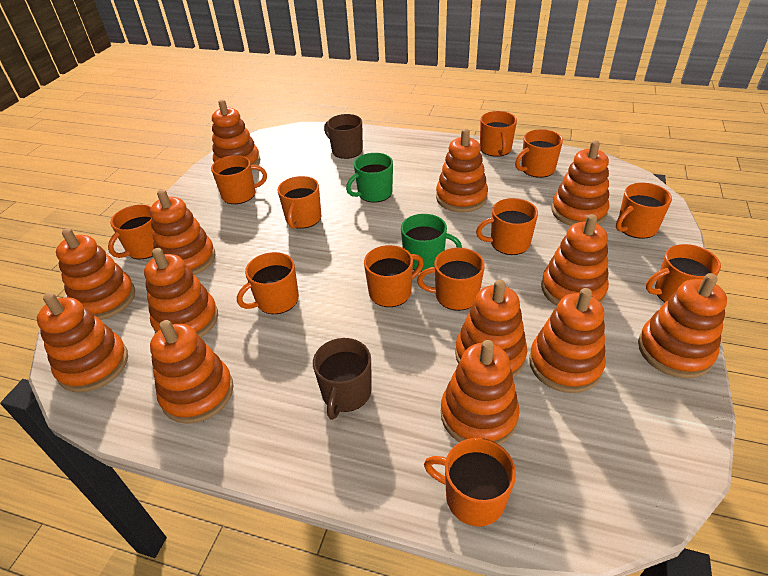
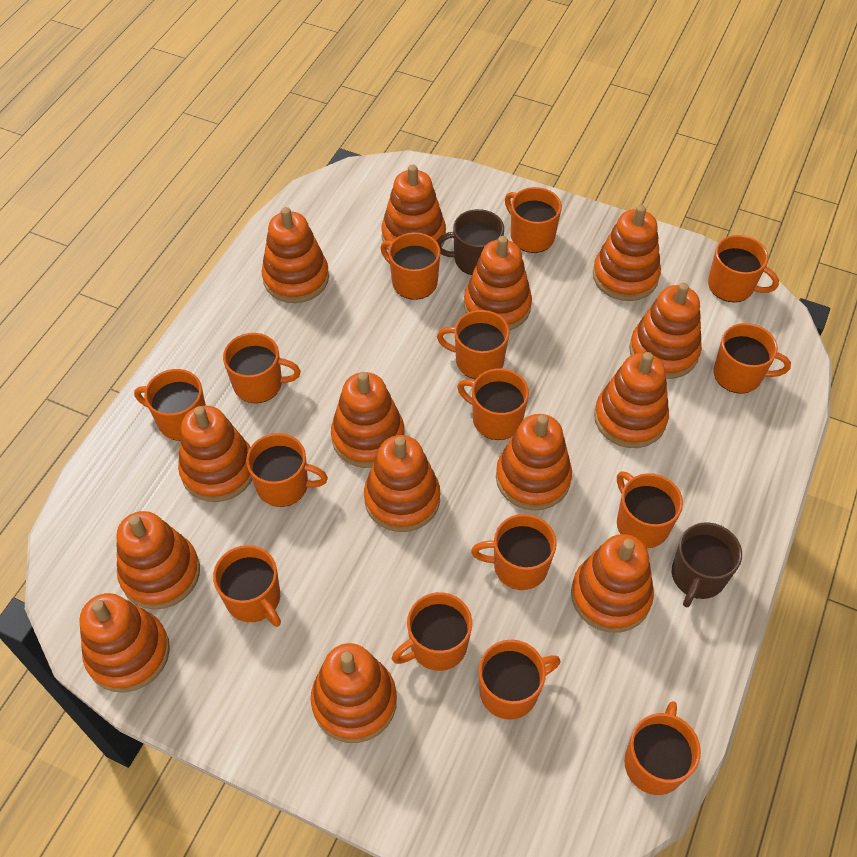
green mug: 2 -> 0
orange mug: 12 -> 15
orange stacking toy: 13 -> 14

